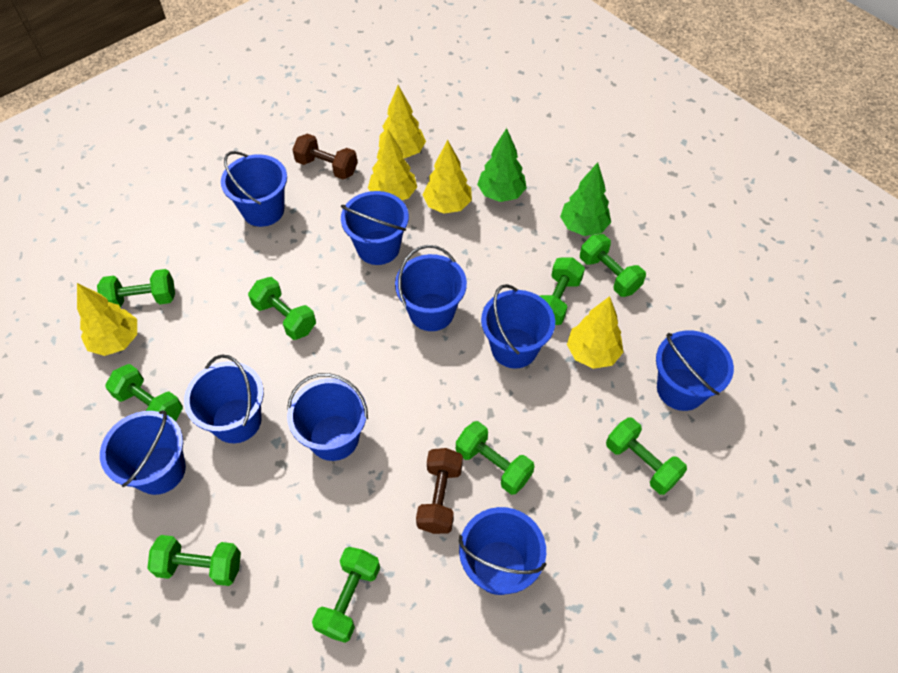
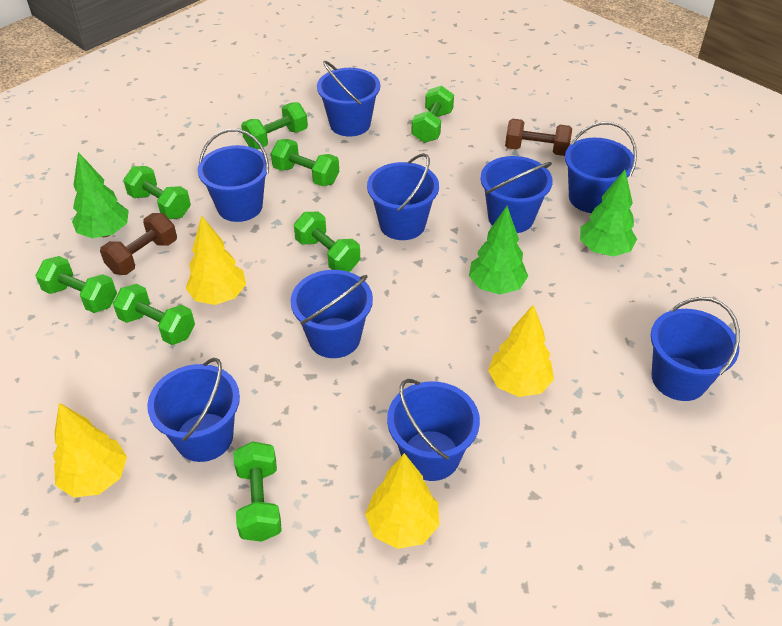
green dumbbell: 9 -> 8
green tree: 2 -> 3
yellow tree: 5 -> 4

